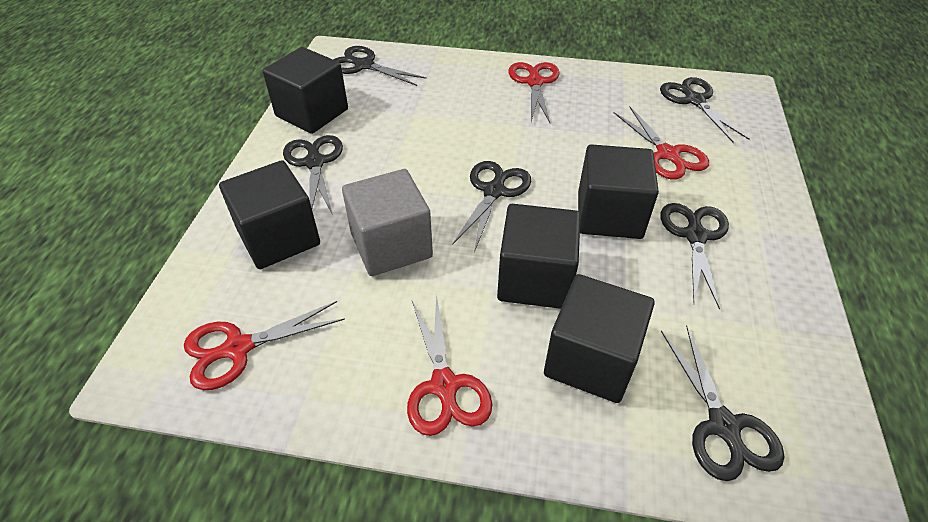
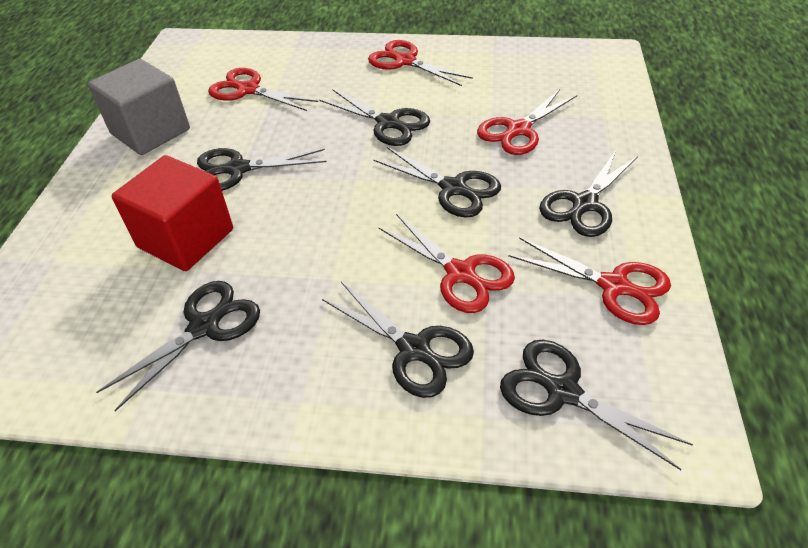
black cube: 5 -> 0
black scissors: 6 -> 7
red cube: 0 -> 1
red scissors: 4 -> 5

